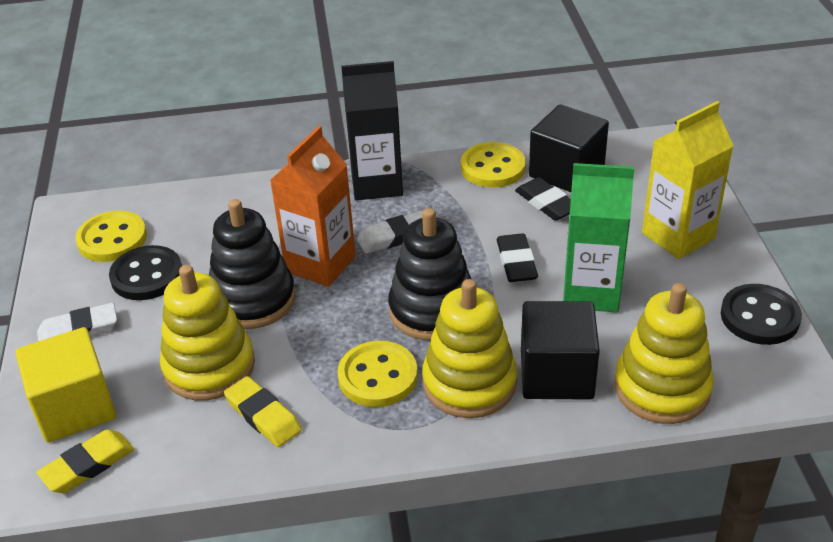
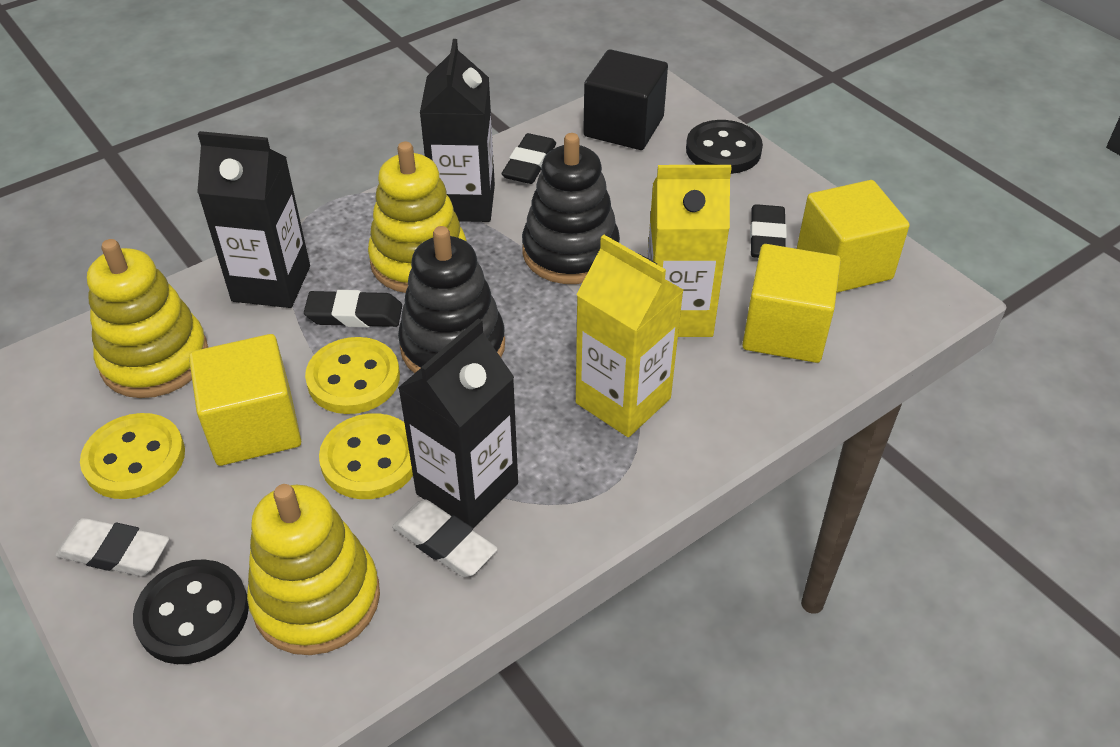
black carton: 1 -> 3
black cube: 2 -> 1
black eraser: 2 -> 3
green carton: 1 -> 0
orange carton: 1 -> 0
yellow carton: 1 -> 2
yellow cube: 1 -> 3
yellow eraser: 2 -> 0

